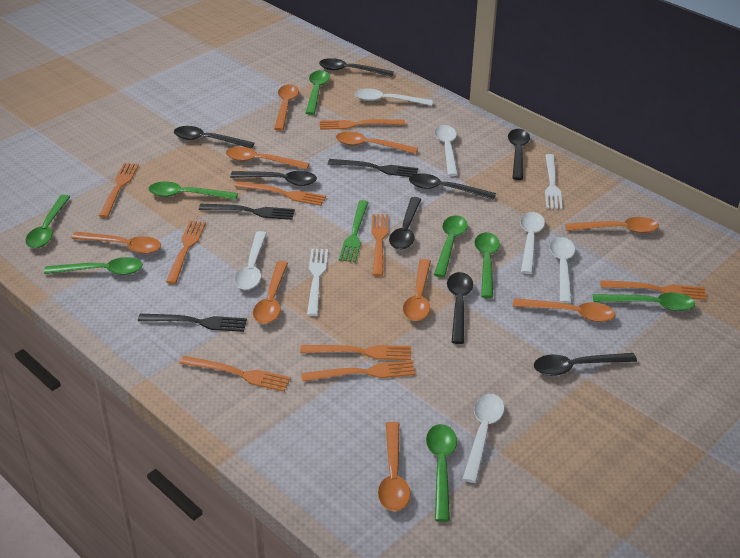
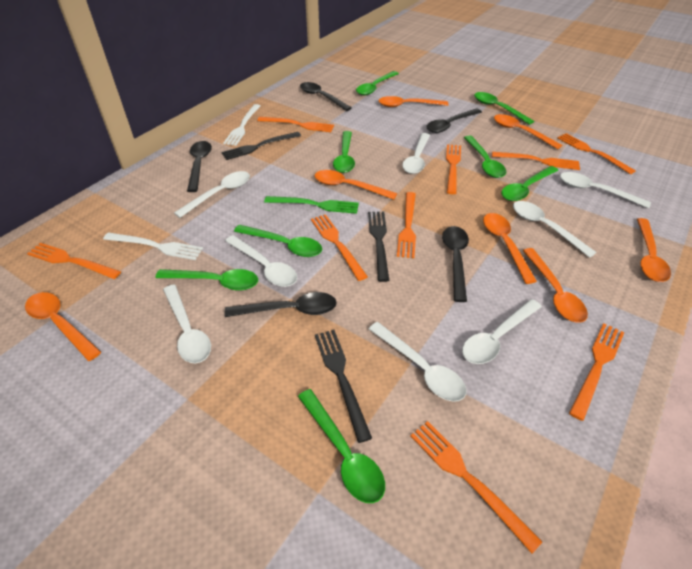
black spoon: 8 -> 5
orange spoon: 9 -> 7
white spoon: 6 -> 8

